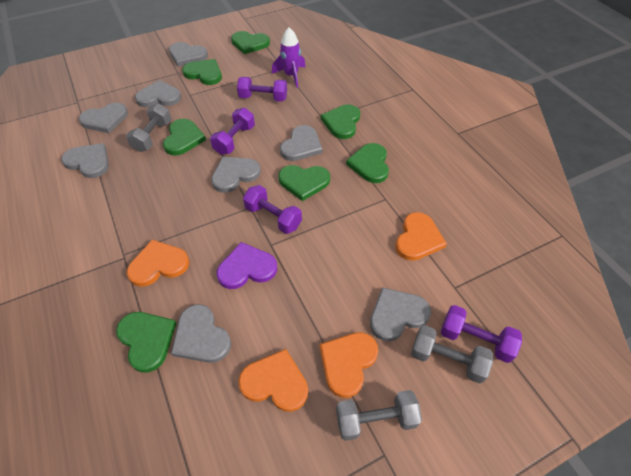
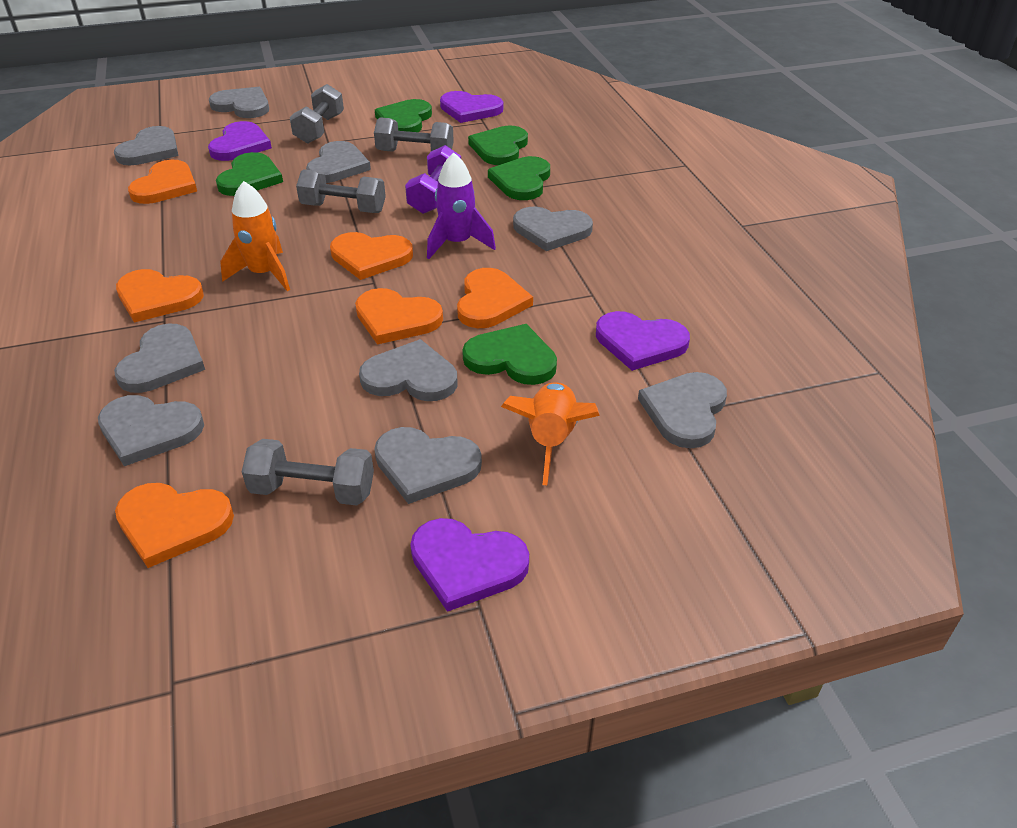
green heart: 7 -> 5
grey dumbbell: 3 -> 4
grey heart: 8 -> 9
orange heart: 4 -> 6
orange rocket: 0 -> 2
purple dumbbell: 4 -> 1
purple heart: 1 -> 4

